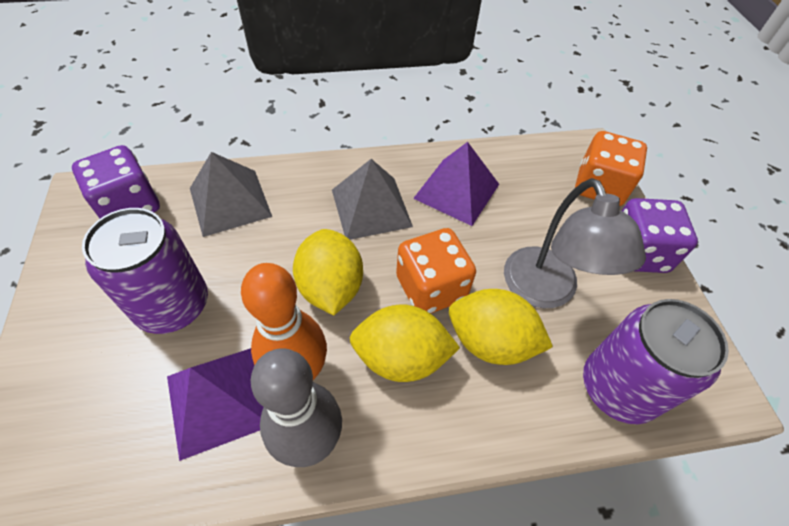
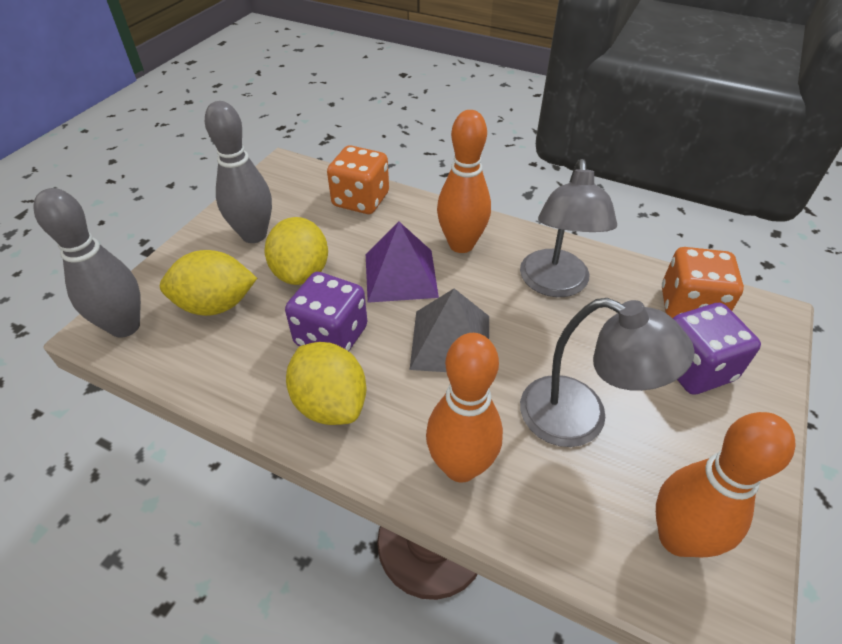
grey bowling pin: 1 -> 2
grey lamp: 1 -> 2
grey pyramid: 2 -> 1
orange bowling pin: 1 -> 3
purple can: 2 -> 0
purple pyramid: 2 -> 1

